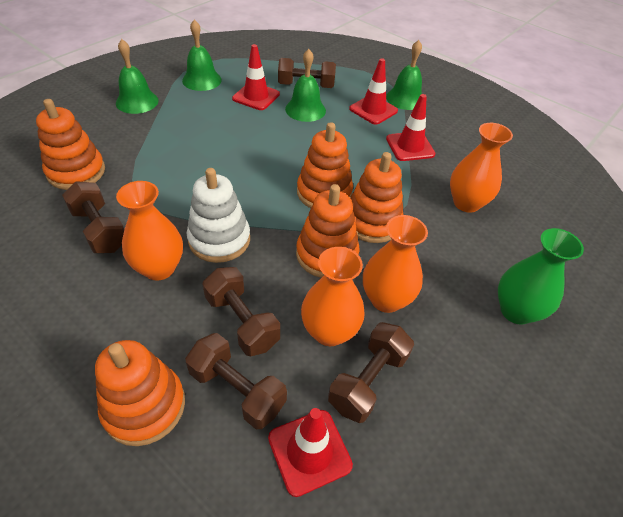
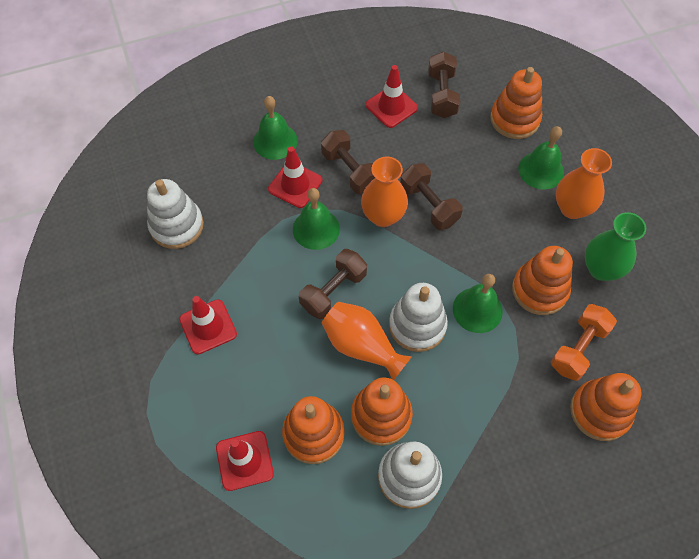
brown dumbbell: 5 -> 4
orange dumbbell: 0 -> 1
orange vase: 4 -> 3
white stacking toy: 1 -> 3

